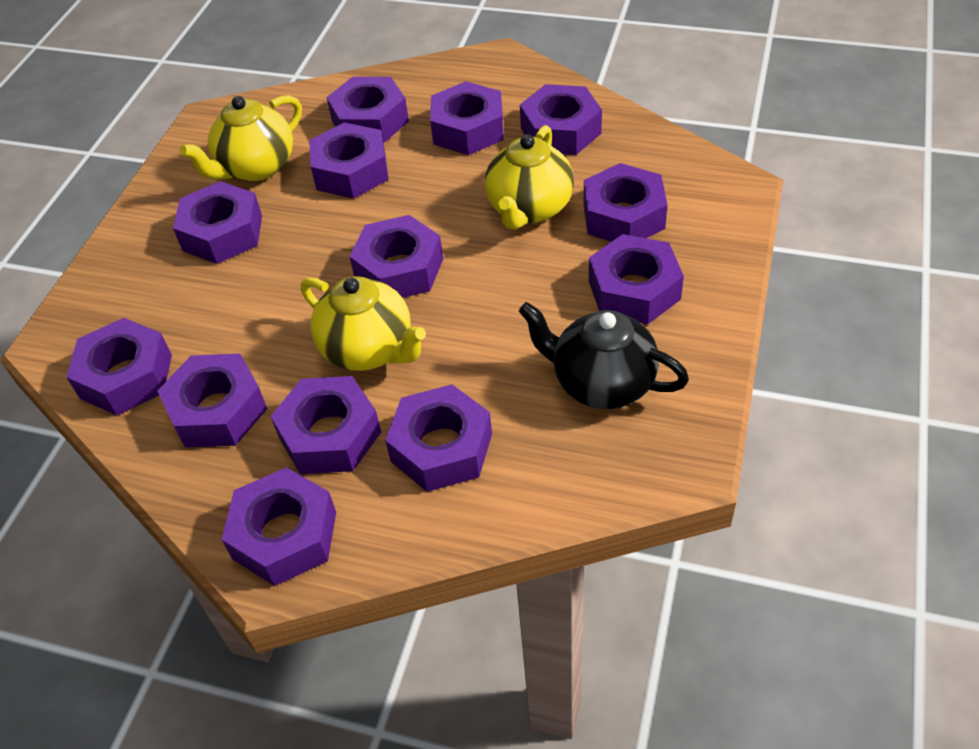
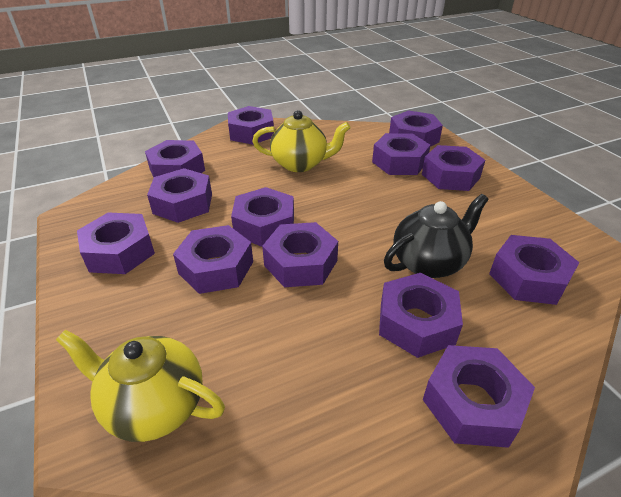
yellow teapot: 3 -> 2

